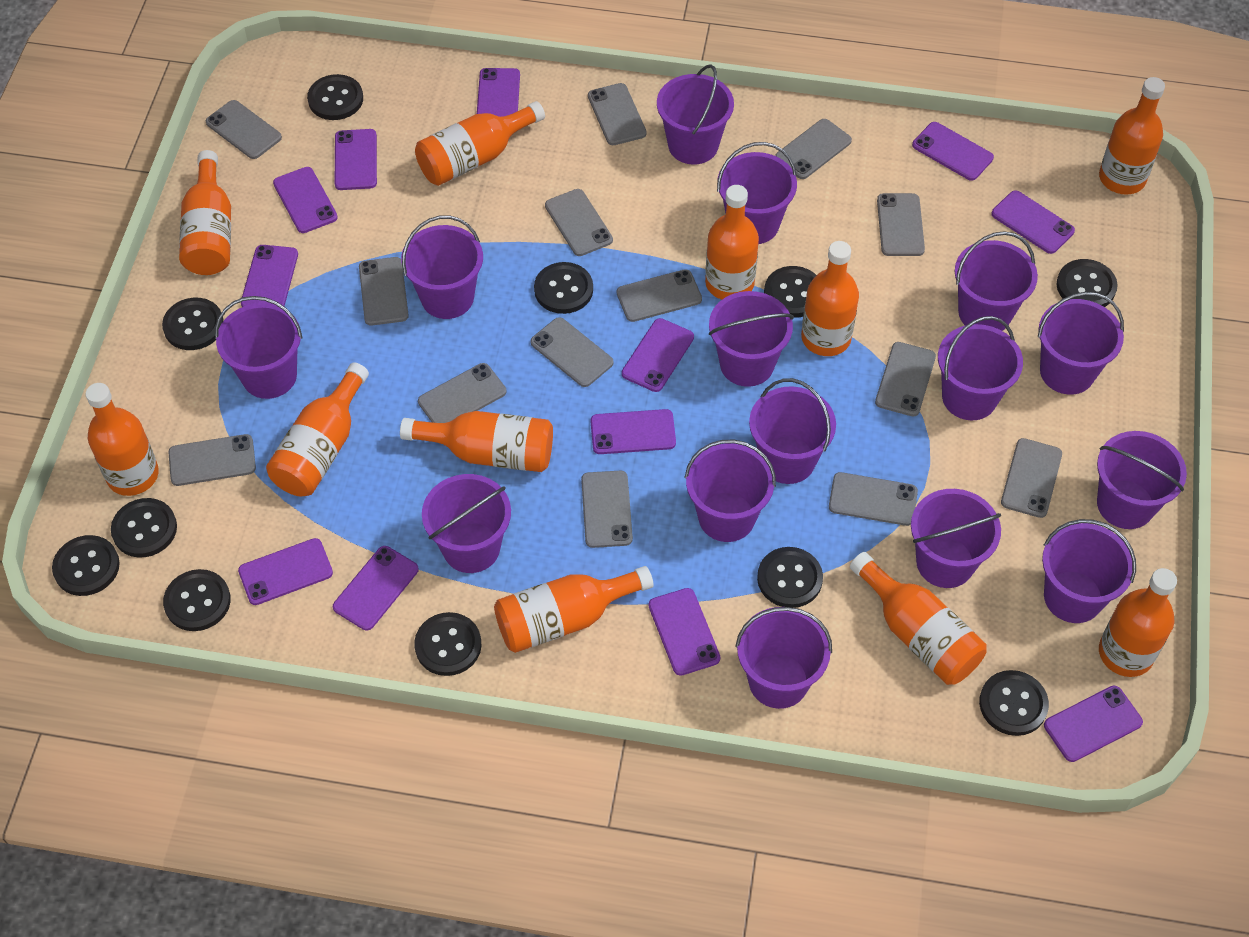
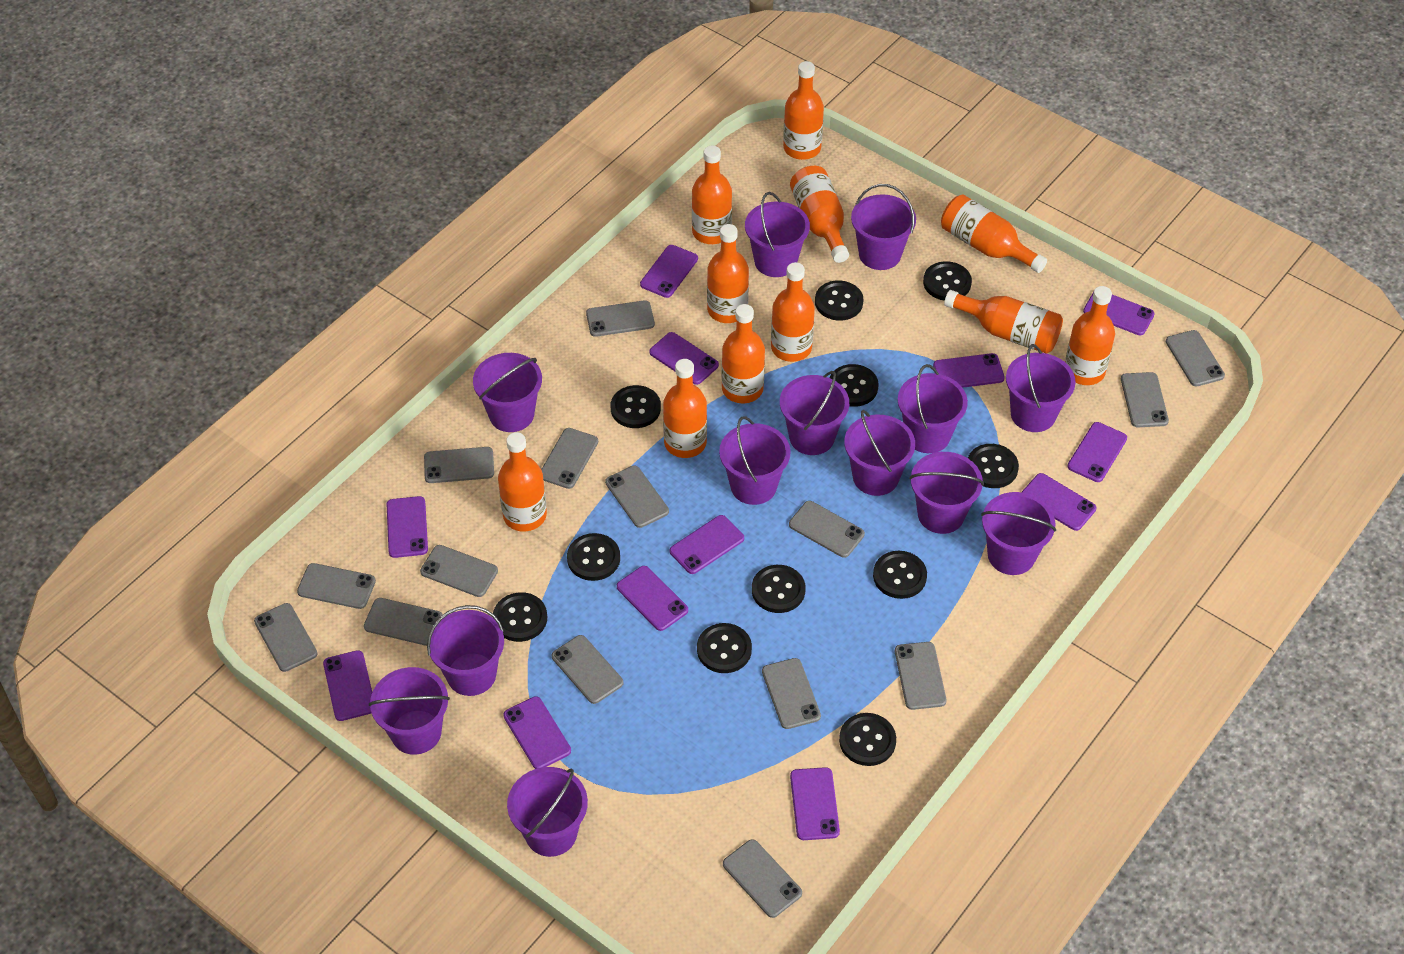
grey phone: 14 -> 15
purple bucket: 15 -> 13

